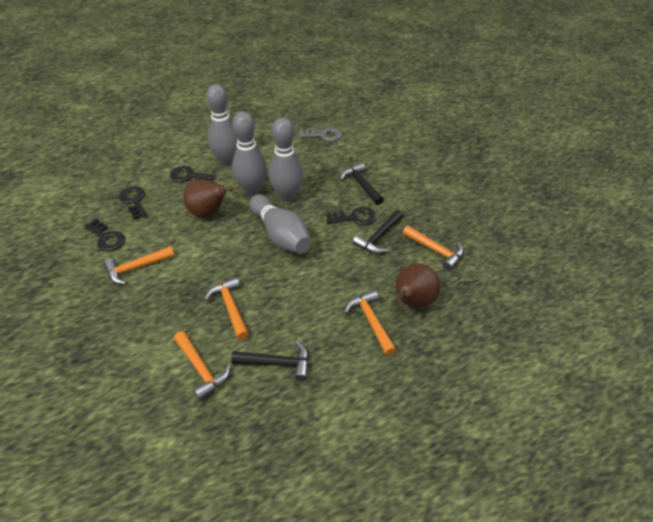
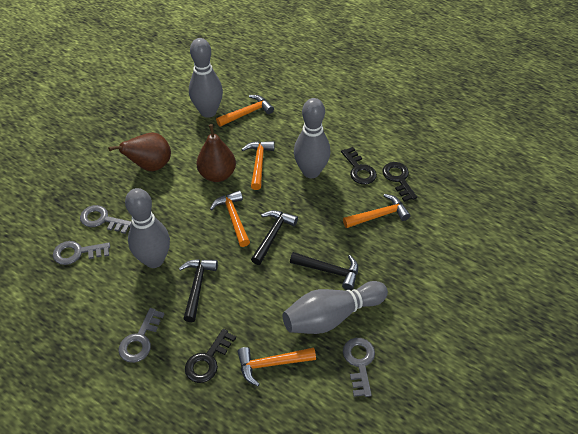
black key: 4 -> 3
grey key: 1 -> 4

